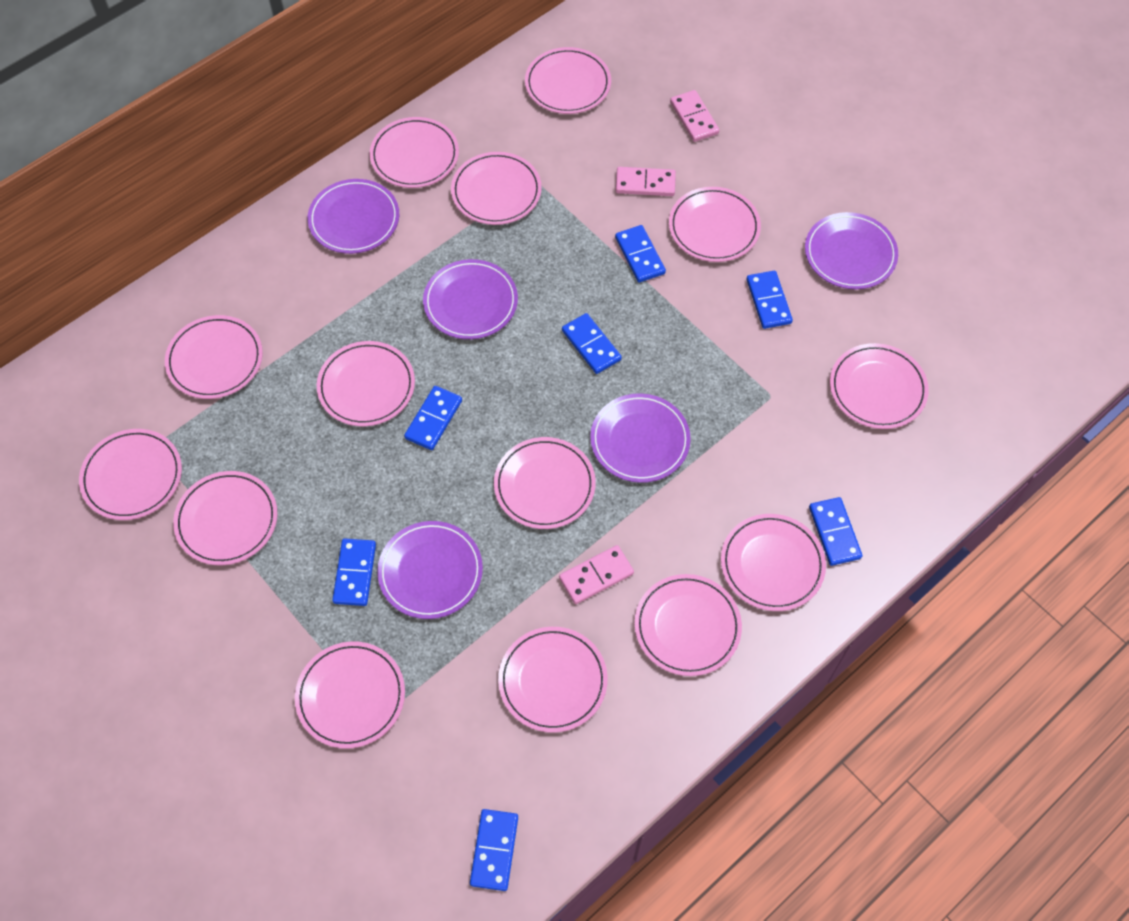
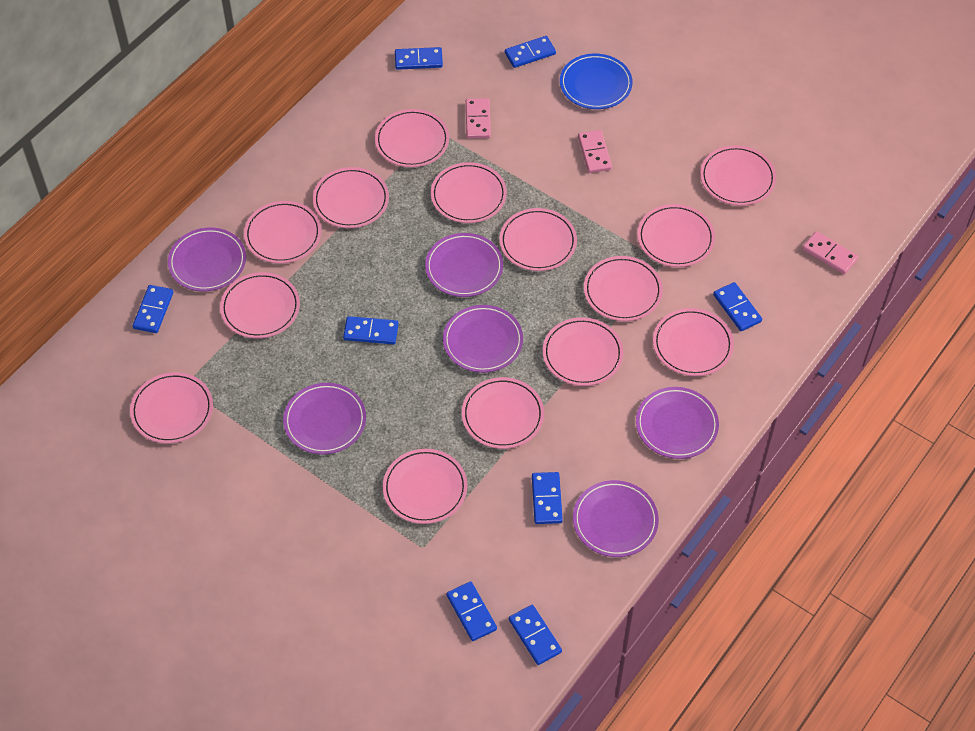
blue domino: 7 -> 8
blue plate: 0 -> 1
purple plate: 5 -> 6

